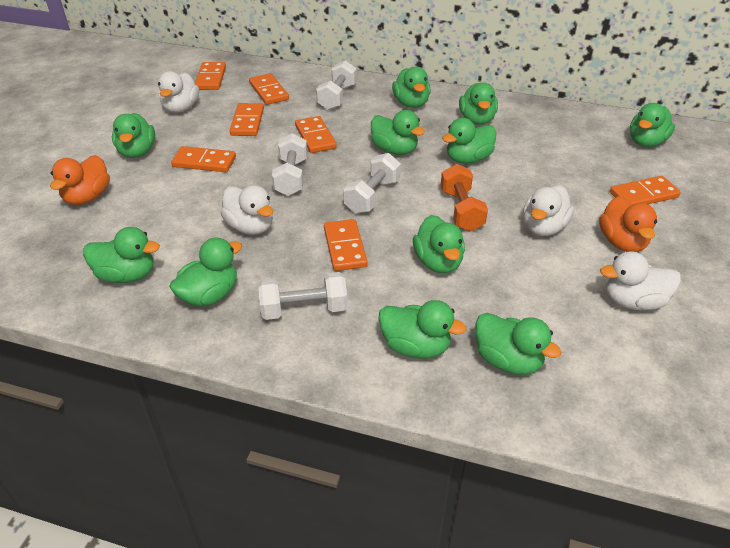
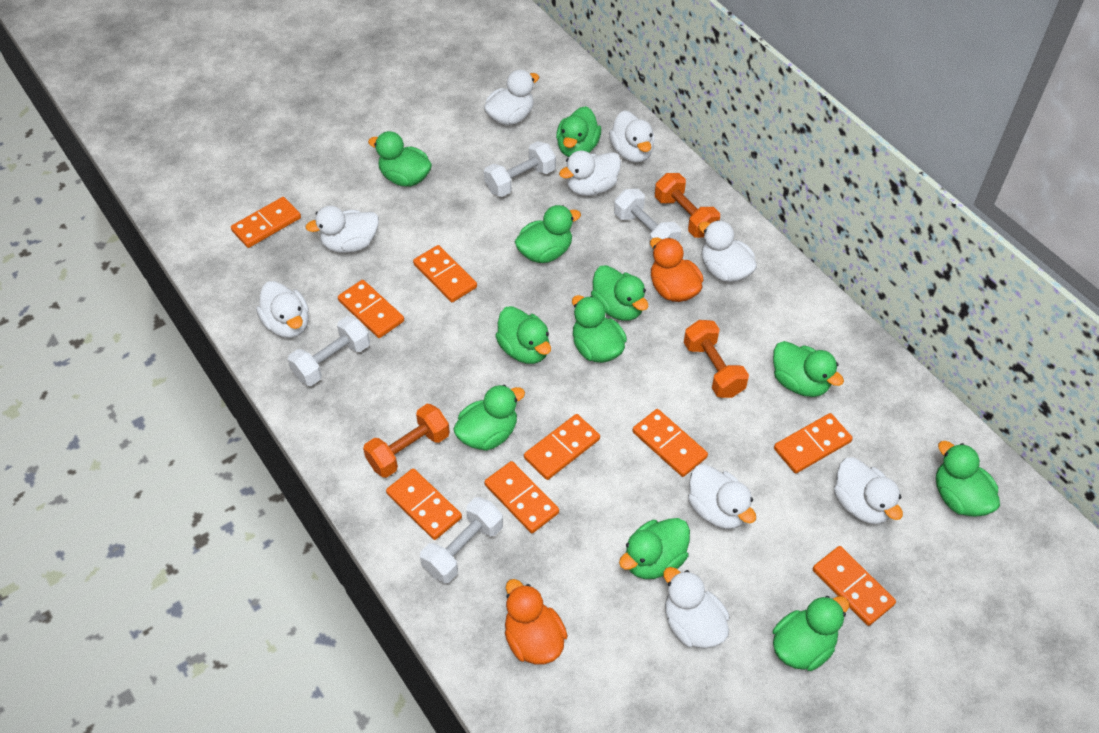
orange domino: 7 -> 9
orange dumbbell: 1 -> 3
white duck: 4 -> 9

